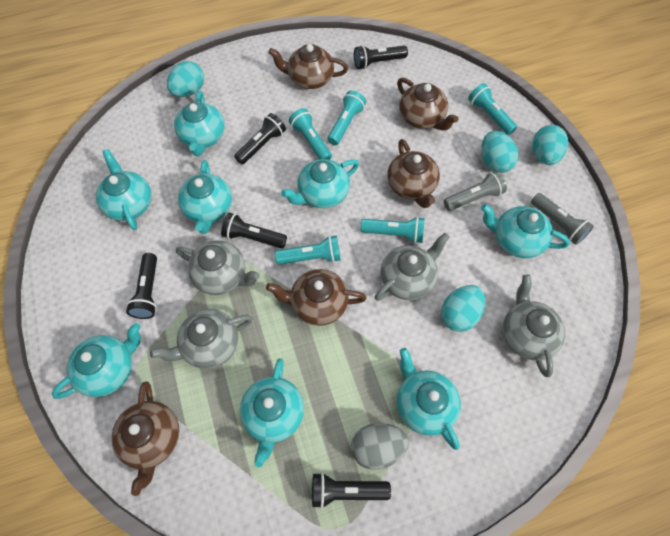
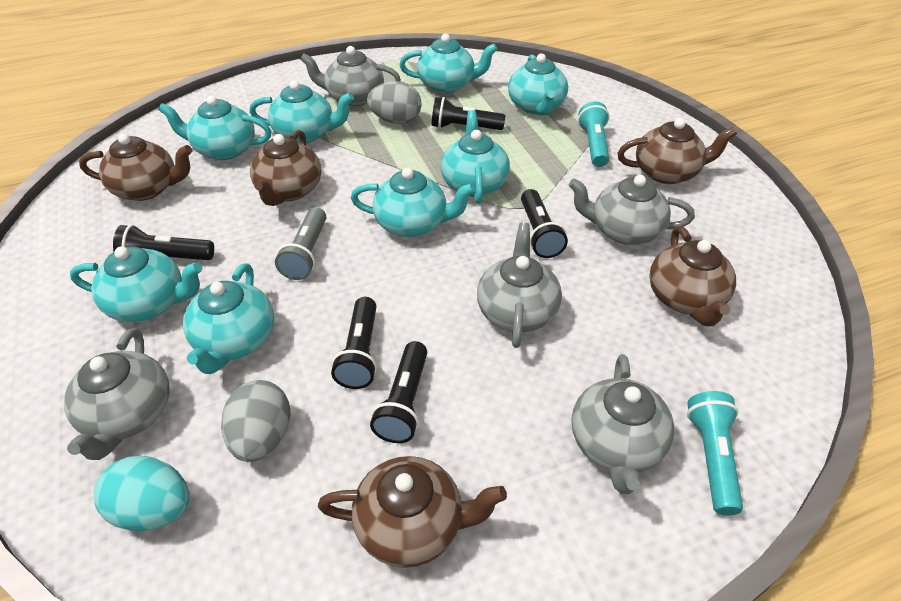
grey egg: 1 -> 2
grey flashlight: 2 -> 1
grey teapot: 4 -> 5
turquoise egg: 4 -> 1
turquoise flashlight: 5 -> 2

